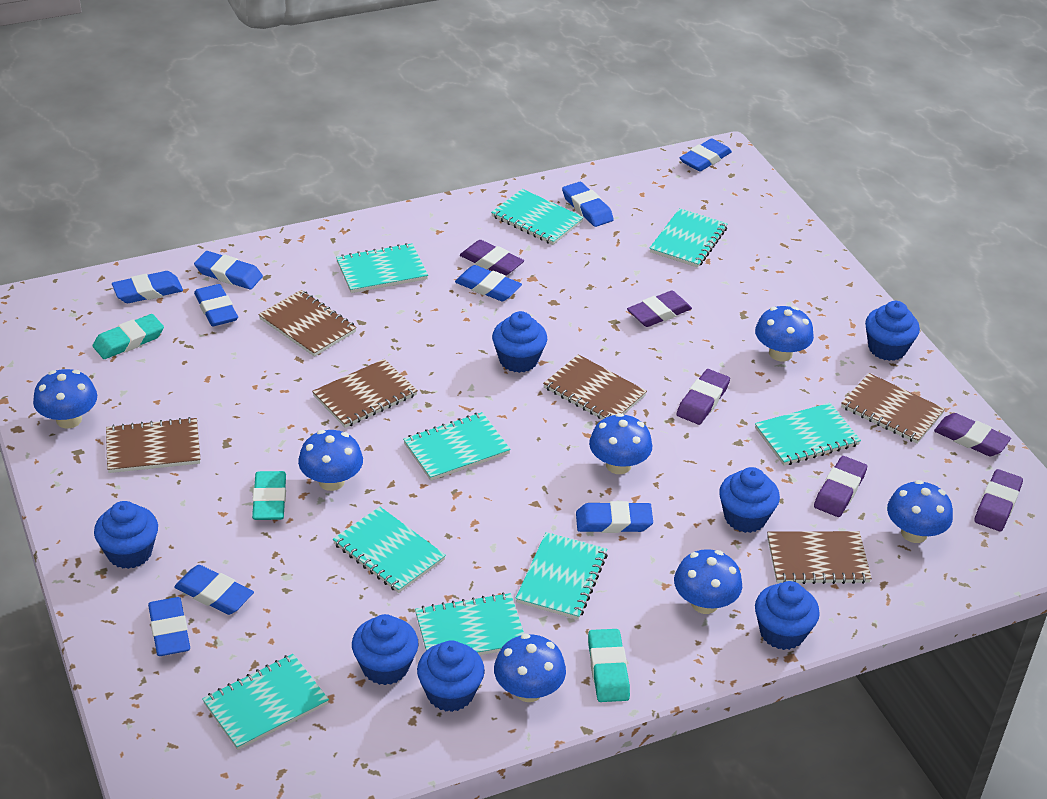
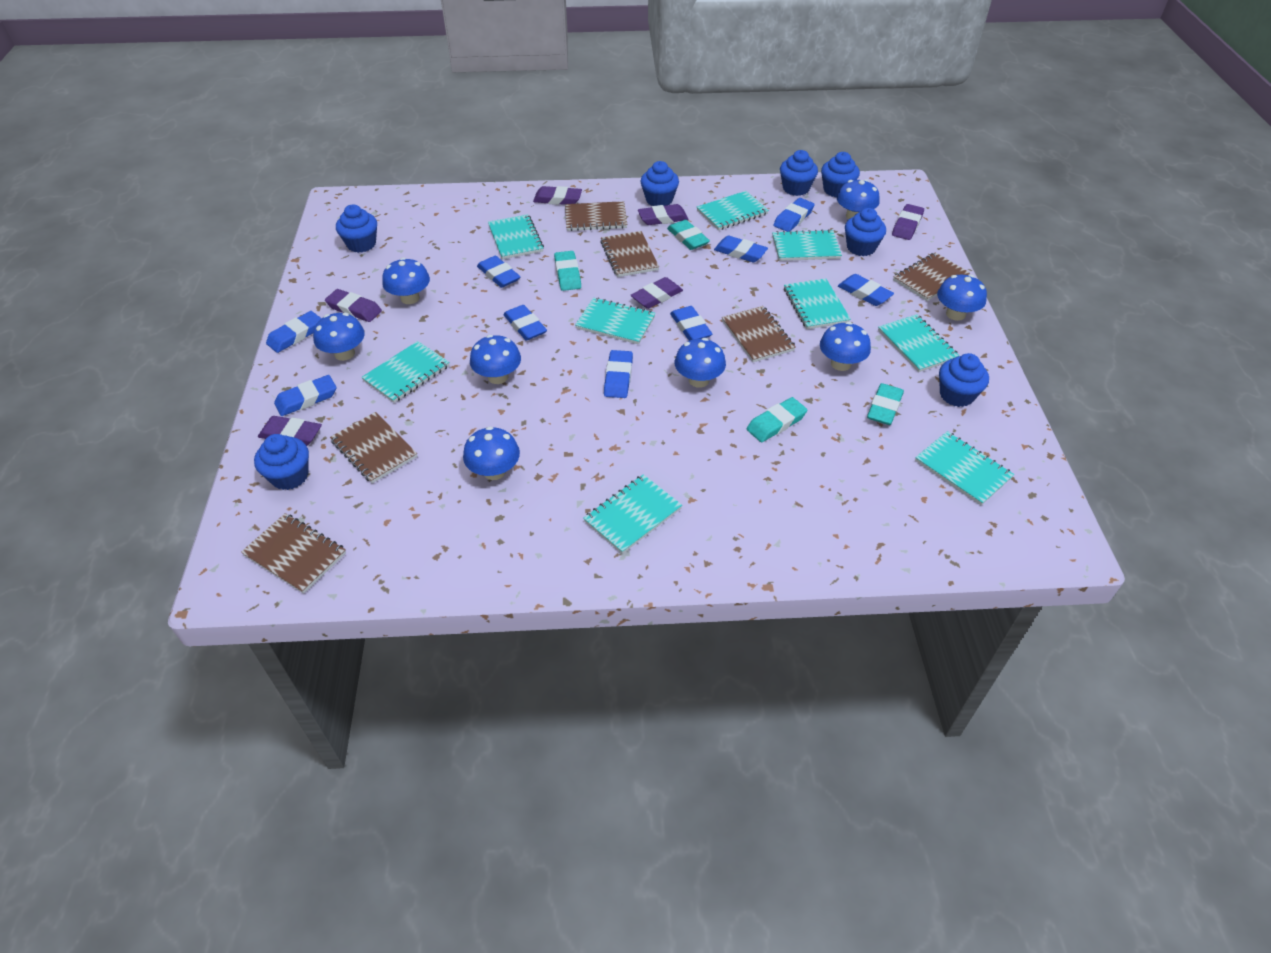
blue mushroom: 7 -> 8
turquoise eraser: 3 -> 4

